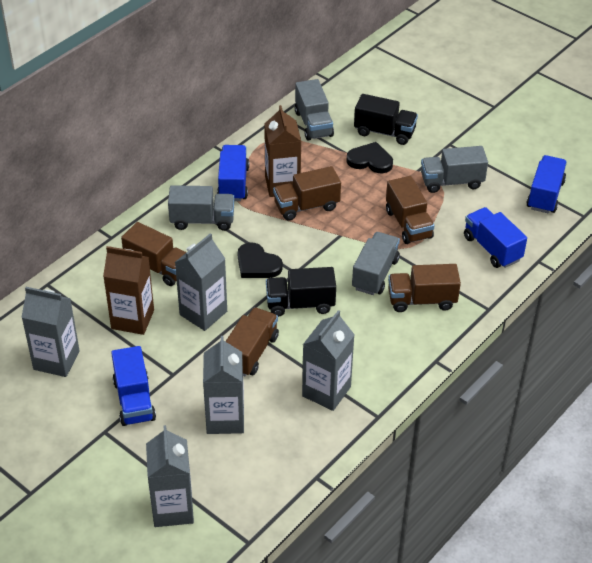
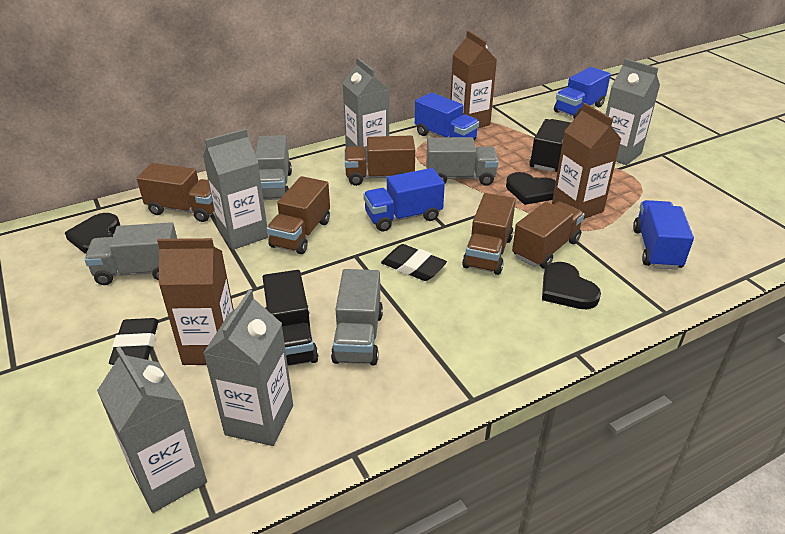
black eraser: 0 -> 2
black heart: 2 -> 3
brown carton: 2 -> 3

